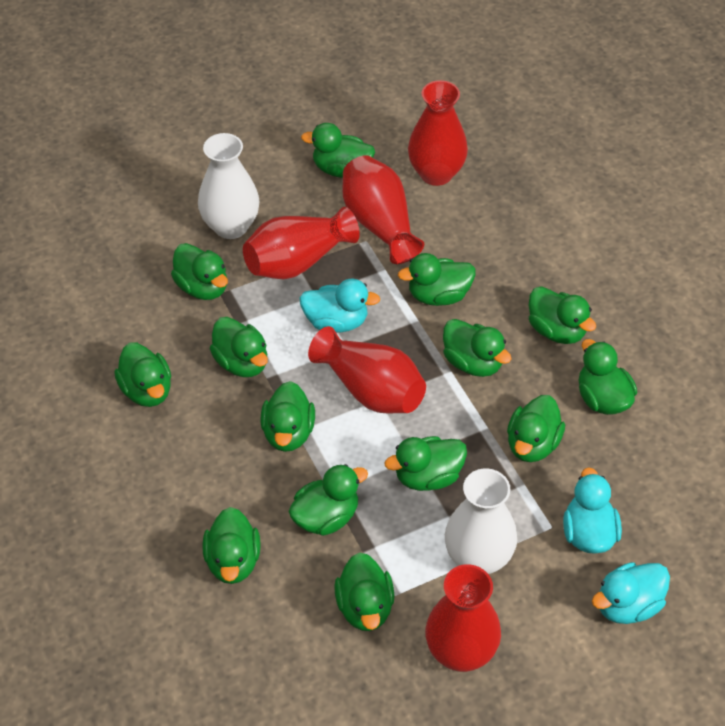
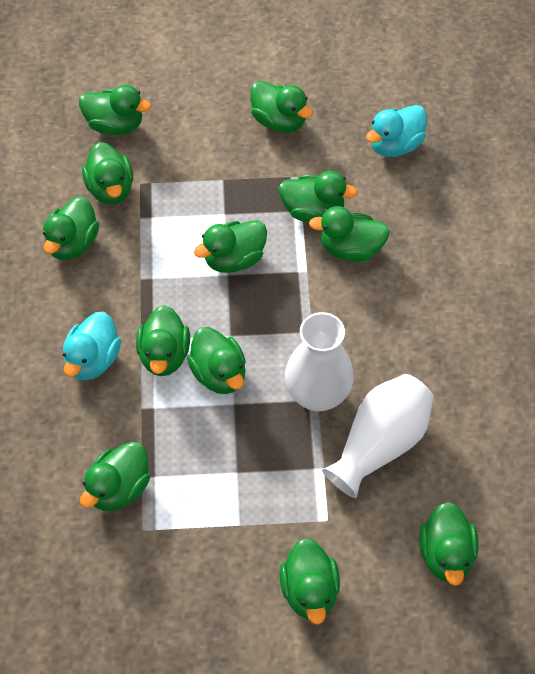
green duck: 14 -> 12
red vase: 5 -> 0
turquoise duck: 3 -> 2

